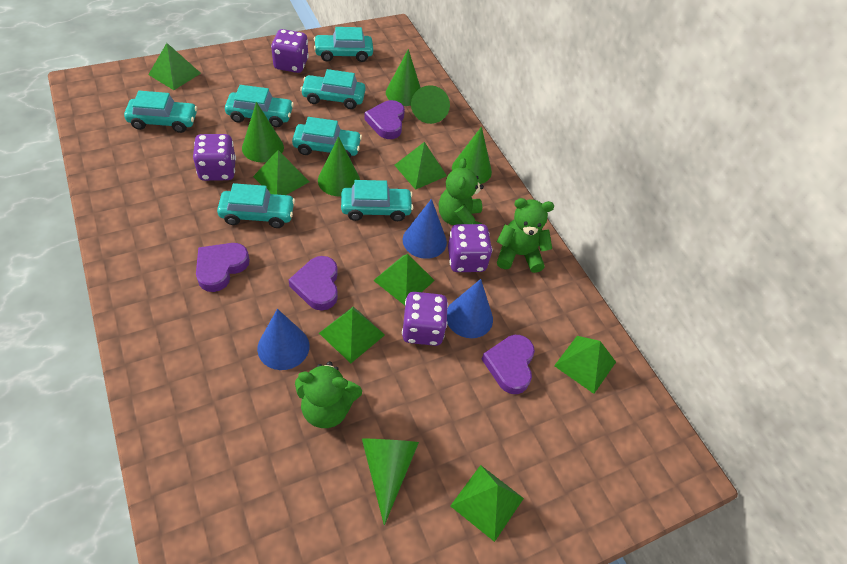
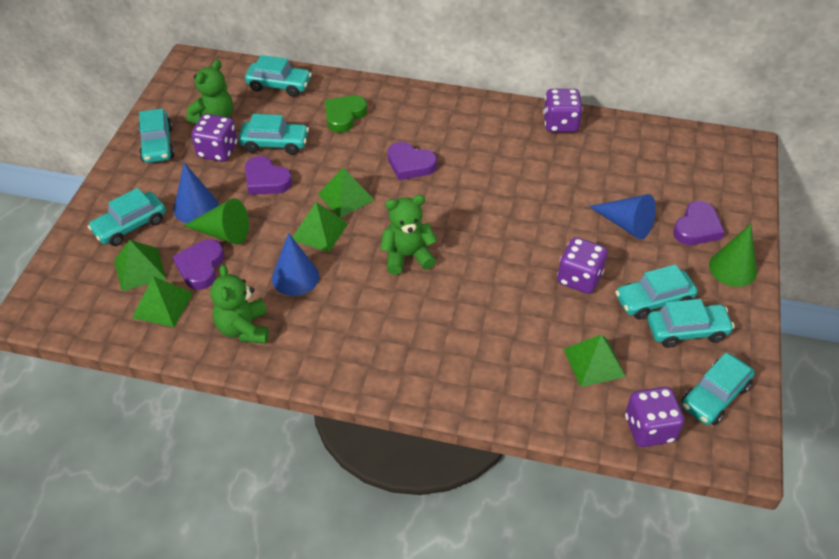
green cone: 6 -> 2
green heart: 0 -> 1
green pyramid: 7 -> 5

